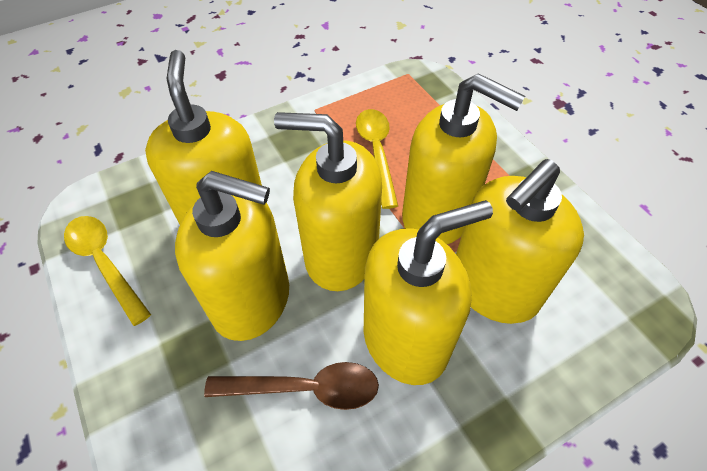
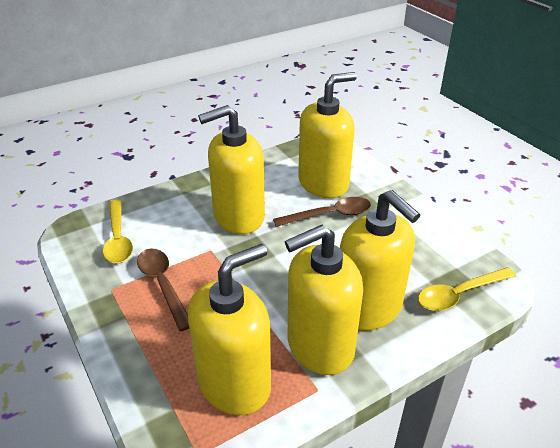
brown spoon: 1 -> 2
yellow soap dispenser: 6 -> 5

